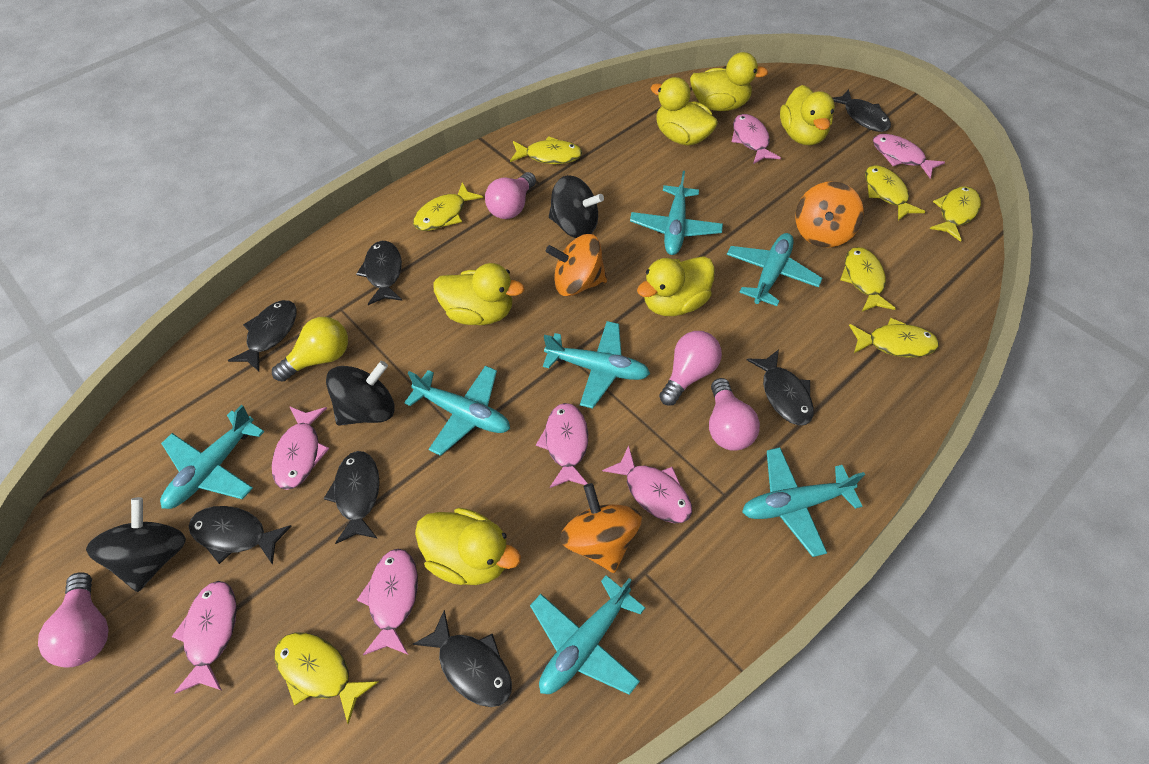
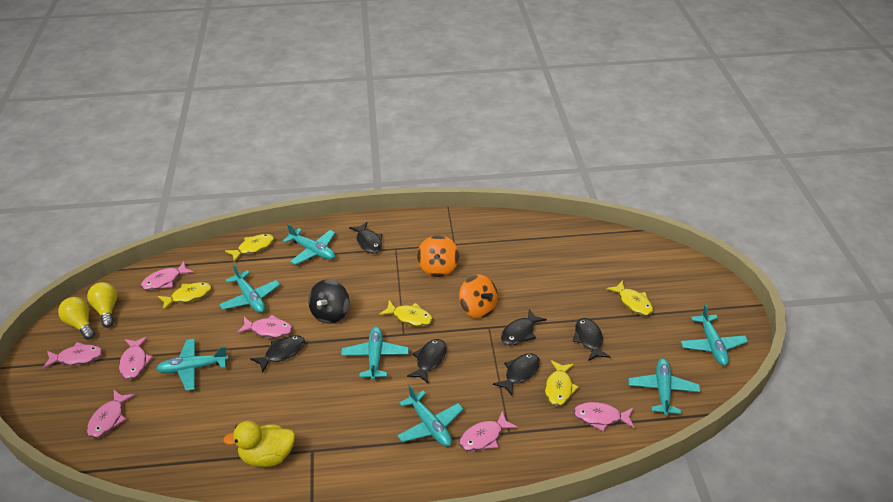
black fish: 7 -> 6
black spinning top: 3 -> 1
orange spinning top: 3 -> 2
pink light bulb: 4 -> 0
yellow duck: 6 -> 1
yellow fish: 7 -> 5
yellow light bulb: 1 -> 2

